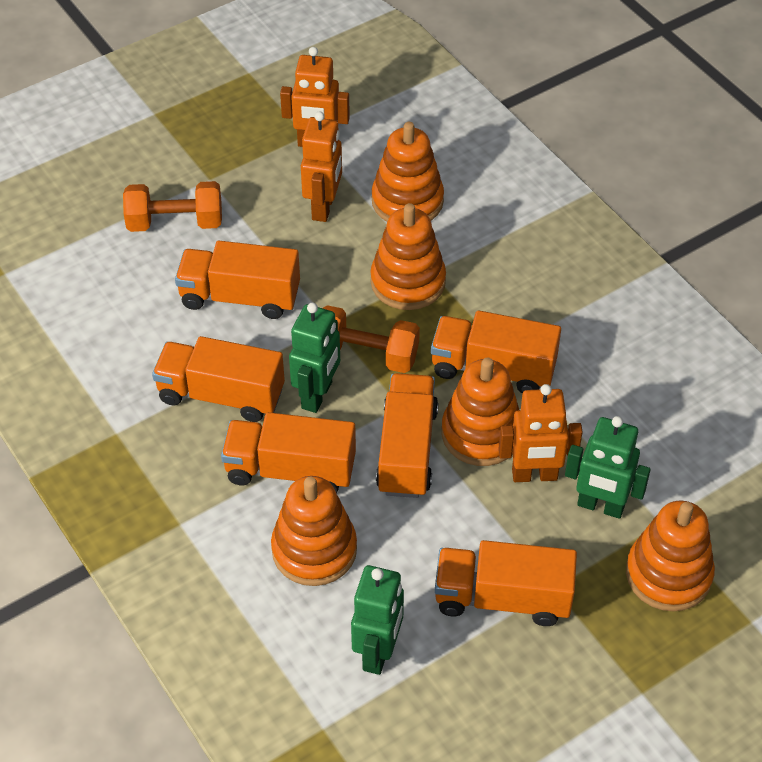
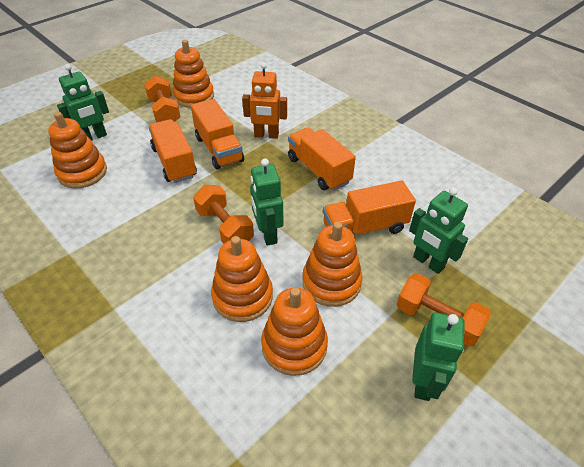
green robot: 3 -> 4
orange dumbbell: 2 -> 3
orange robot: 3 -> 1
orange truck: 6 -> 4

